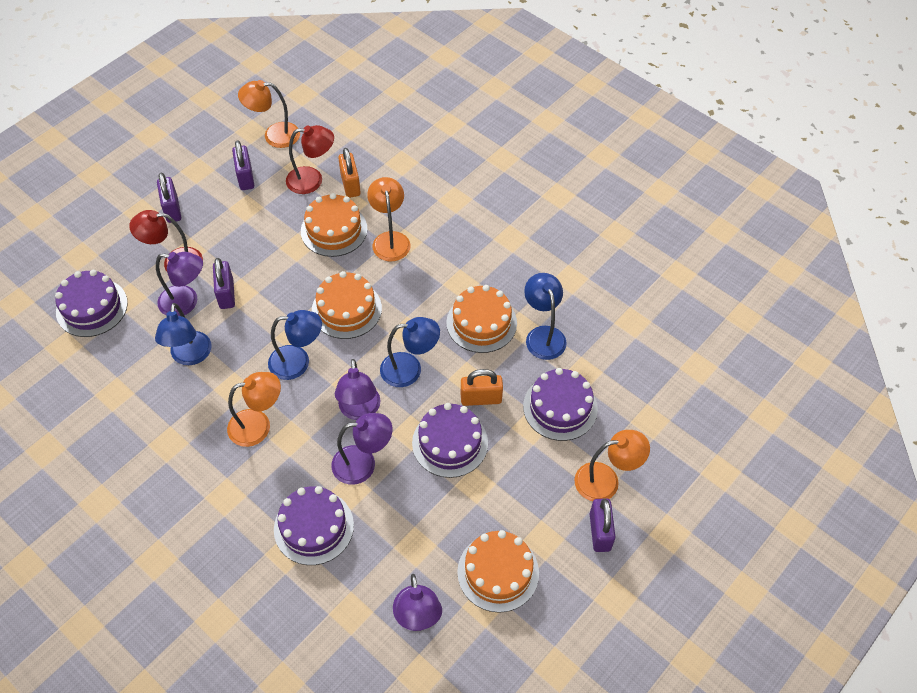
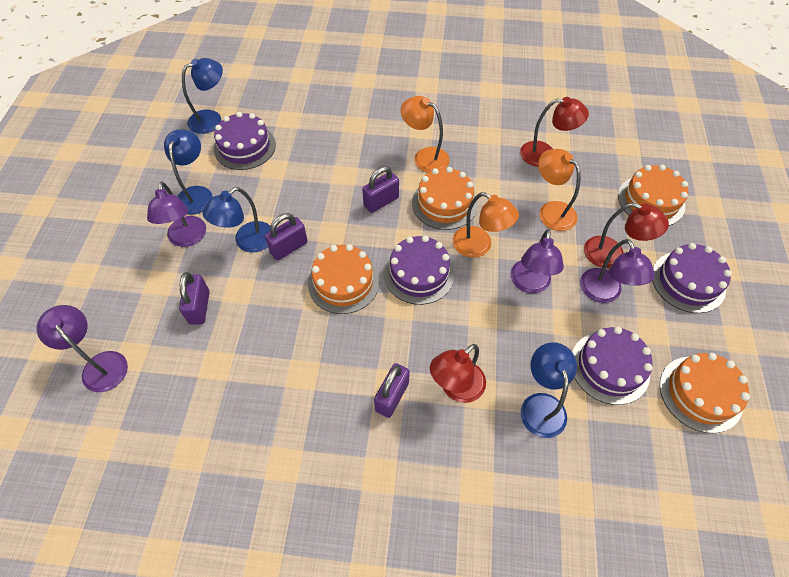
orange lamp: 4 -> 3
orange padlock: 2 -> 0
red lamp: 2 -> 3

